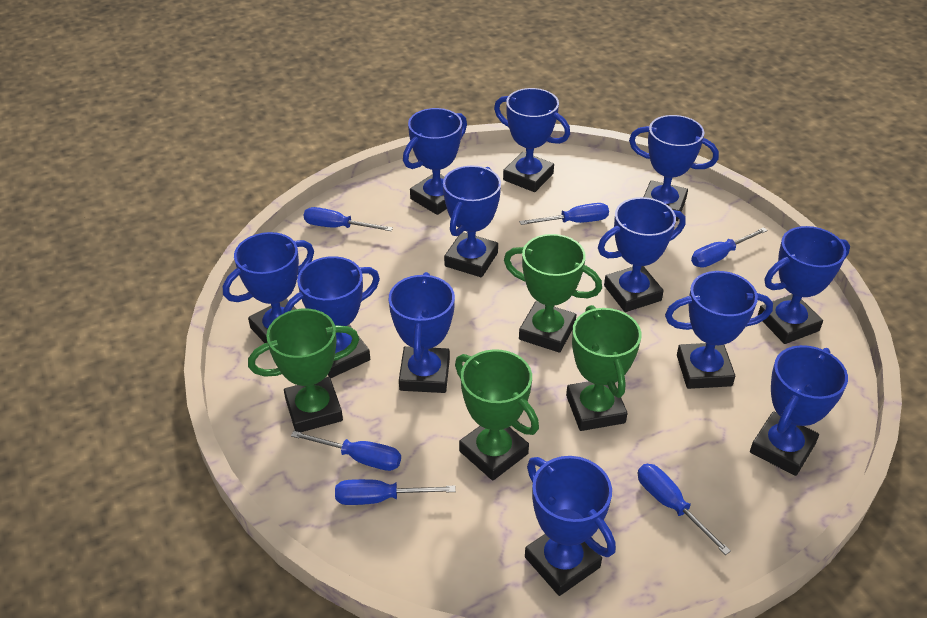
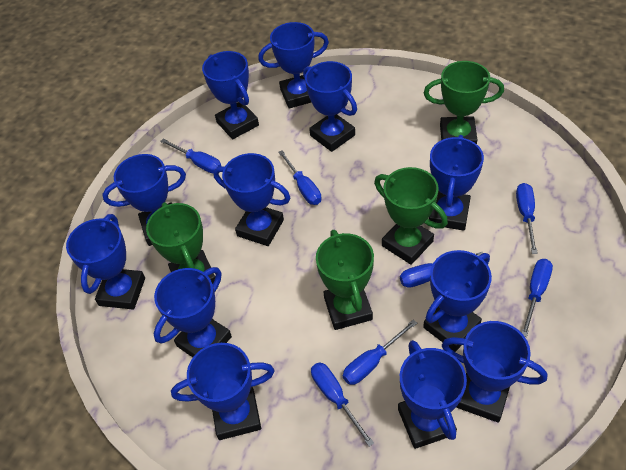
blue screwdriver: 6 -> 7

